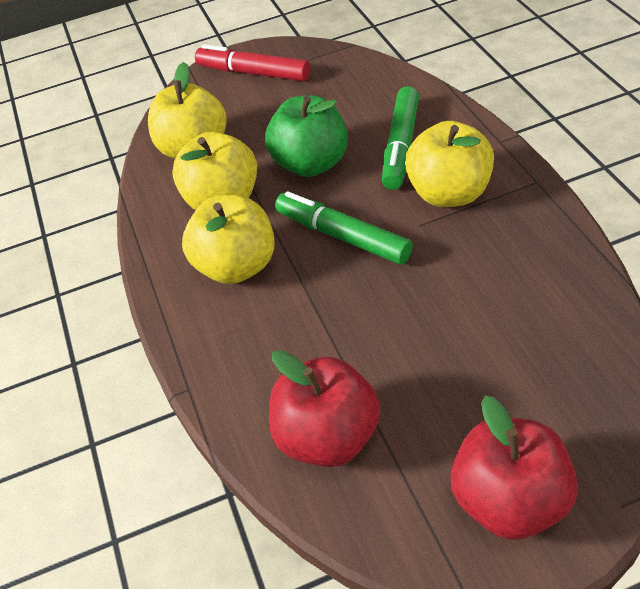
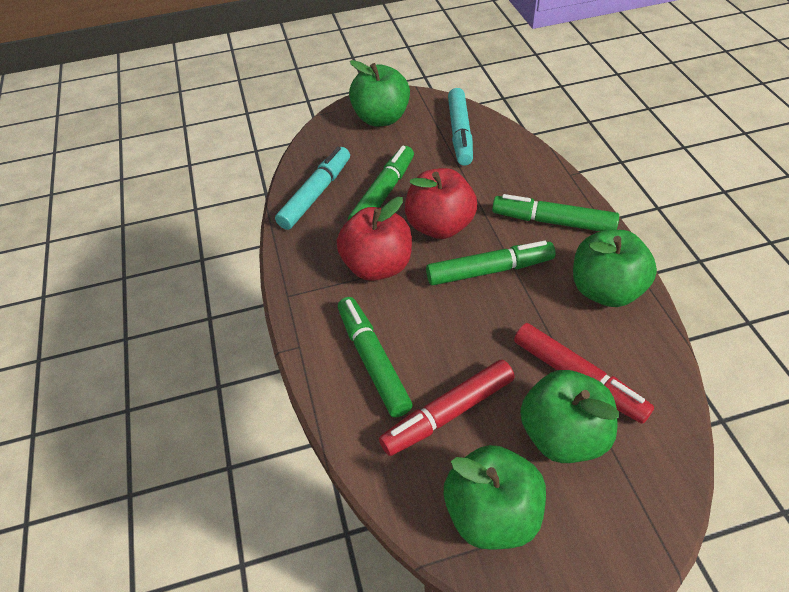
green apple: 1 -> 4
green marker: 2 -> 4
red marker: 1 -> 2
turquoise marker: 0 -> 2
yellow apple: 4 -> 0

